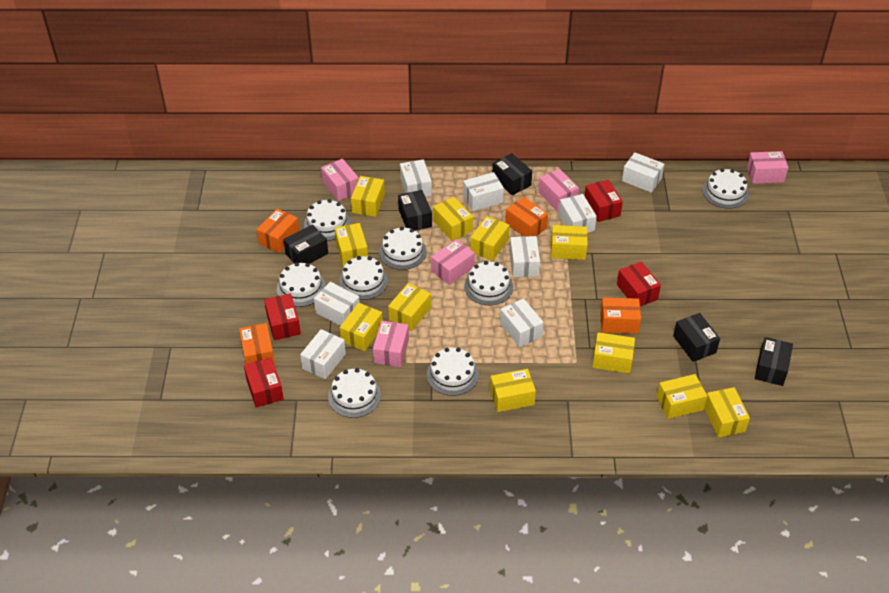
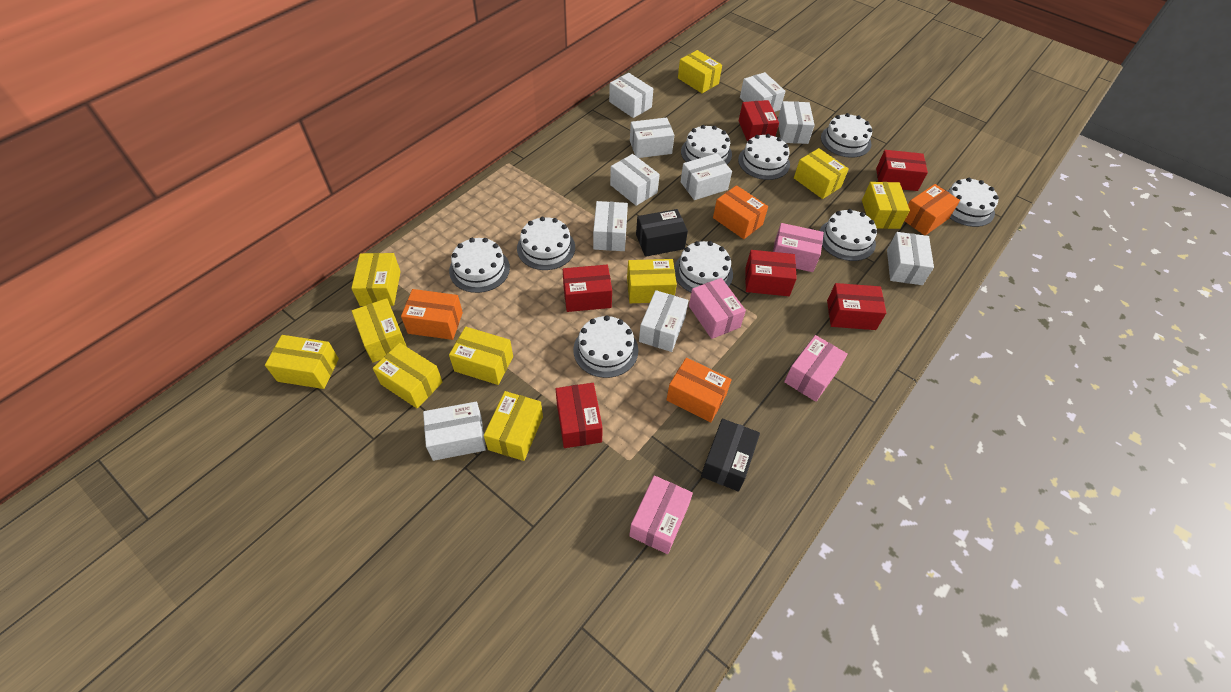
black box: 5 -> 2
pink box: 5 -> 4
red box: 4 -> 6
white box: 8 -> 10
white cake: 8 -> 9
yellow box: 11 -> 10

